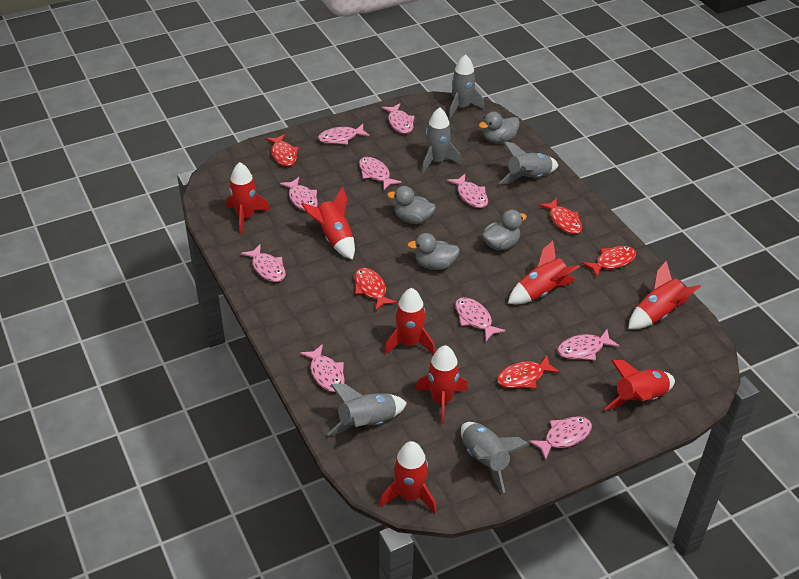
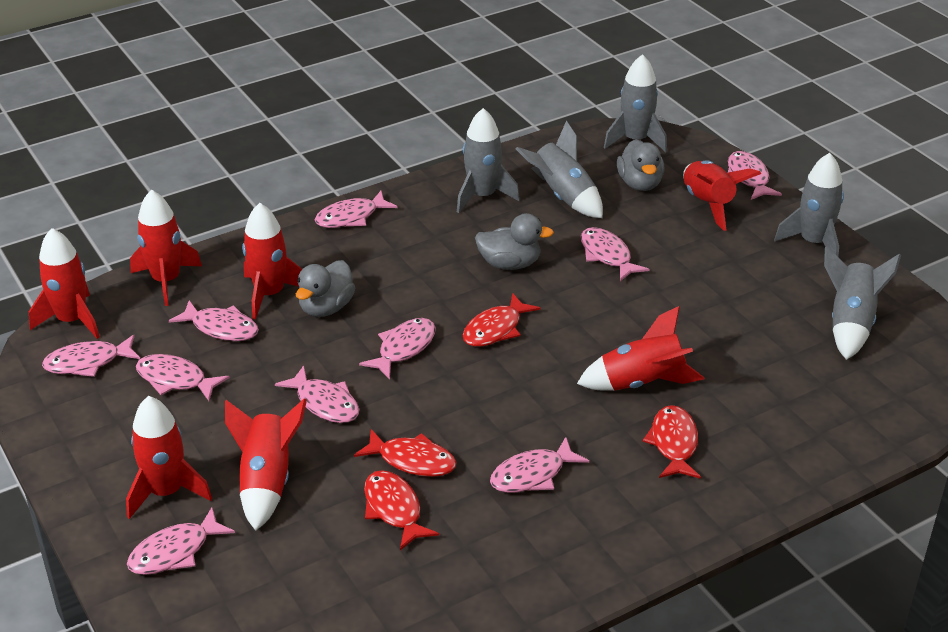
grey duck: 4 -> 3
red fish: 5 -> 4
red rocket: 8 -> 7

